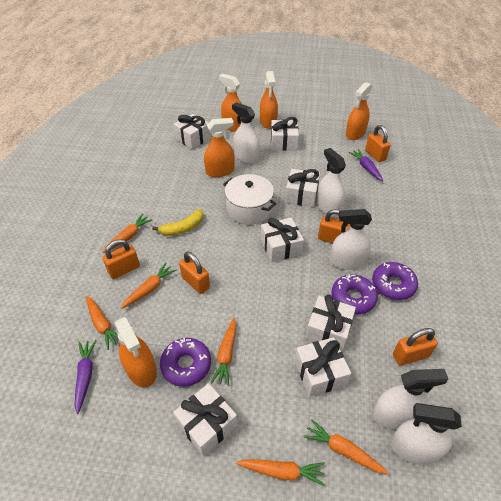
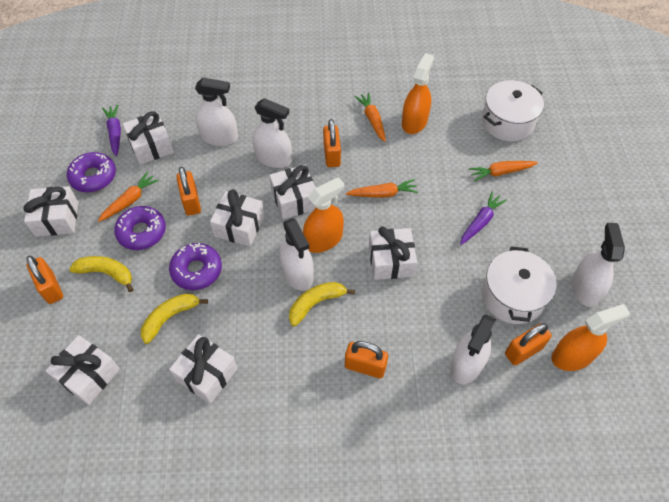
orange carrot: 6 -> 4
orange spray bottle: 5 -> 3
white pot: 1 -> 2
yellow banana: 1 -> 3

